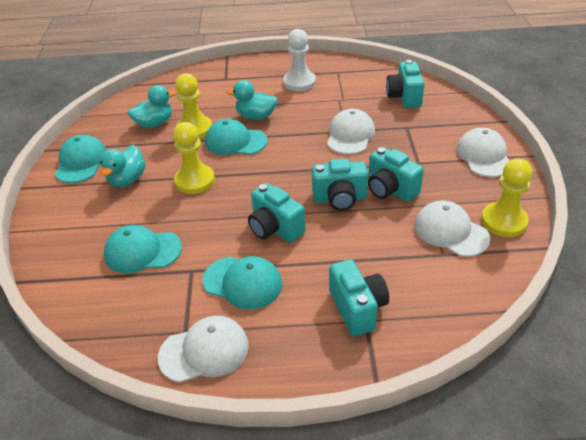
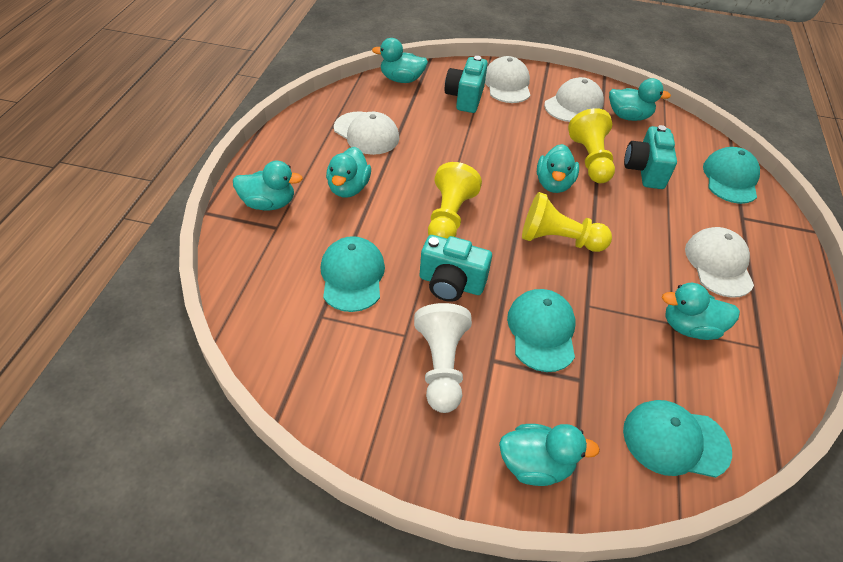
turquoise camera: 5 -> 3
turquoise duck: 3 -> 7

